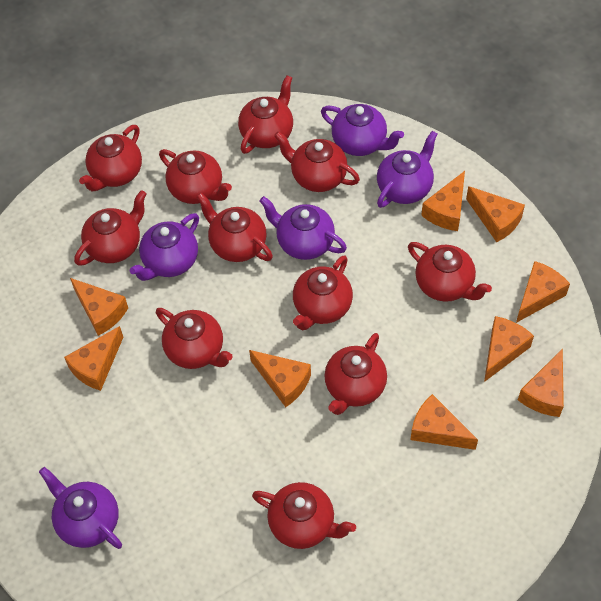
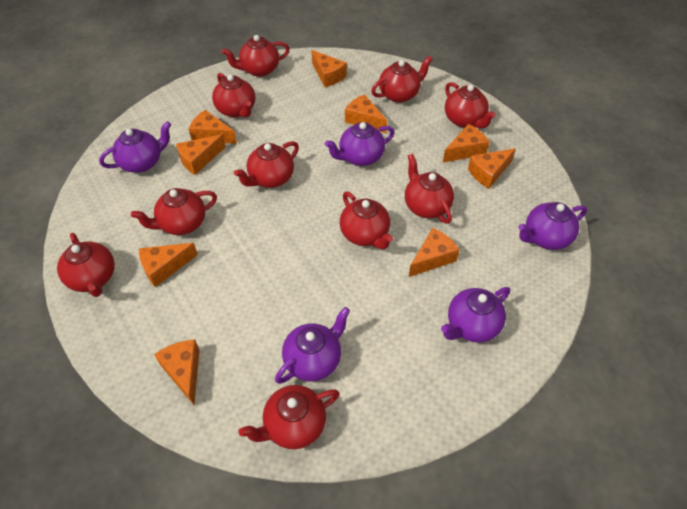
red teapot: 11 -> 10

